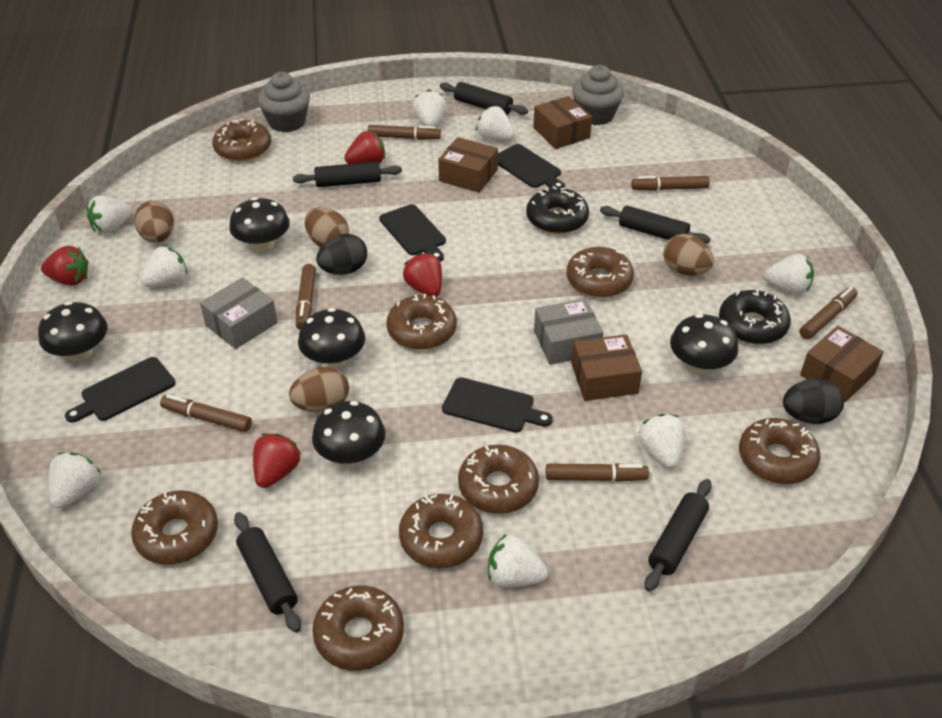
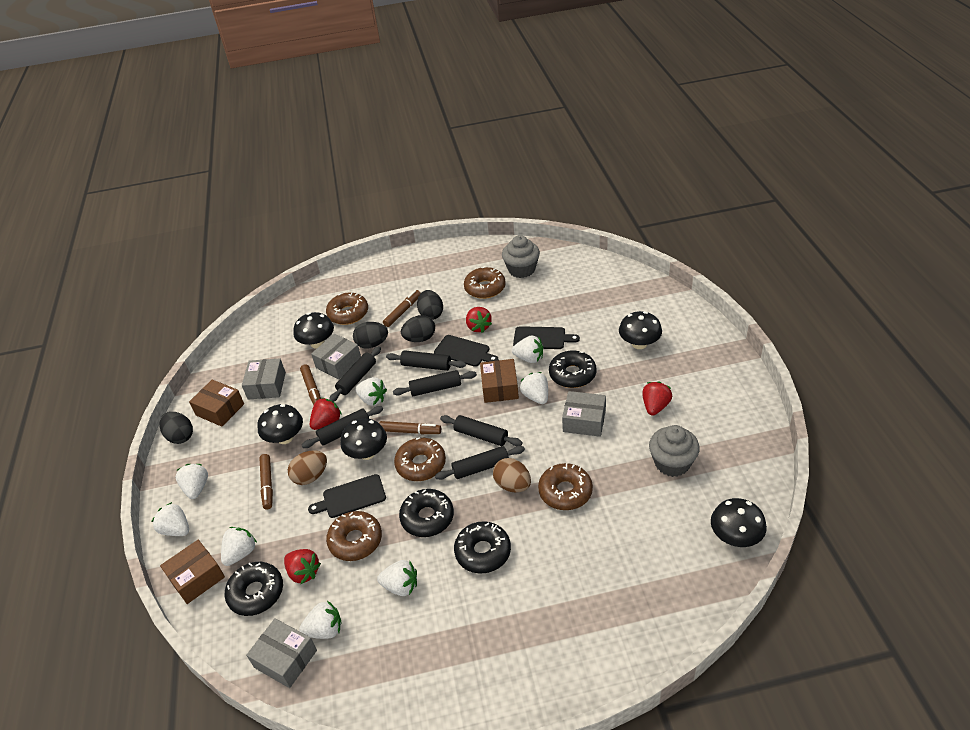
black cutting board: 4 -> 3
black donut: 2 -> 4
black egg: 2 -> 4
black rolling pin: 5 -> 6
brown box: 4 -> 3
brown donut: 8 -> 5
brown egg: 4 -> 2
brown marker: 6 -> 4
grey box: 2 -> 4

